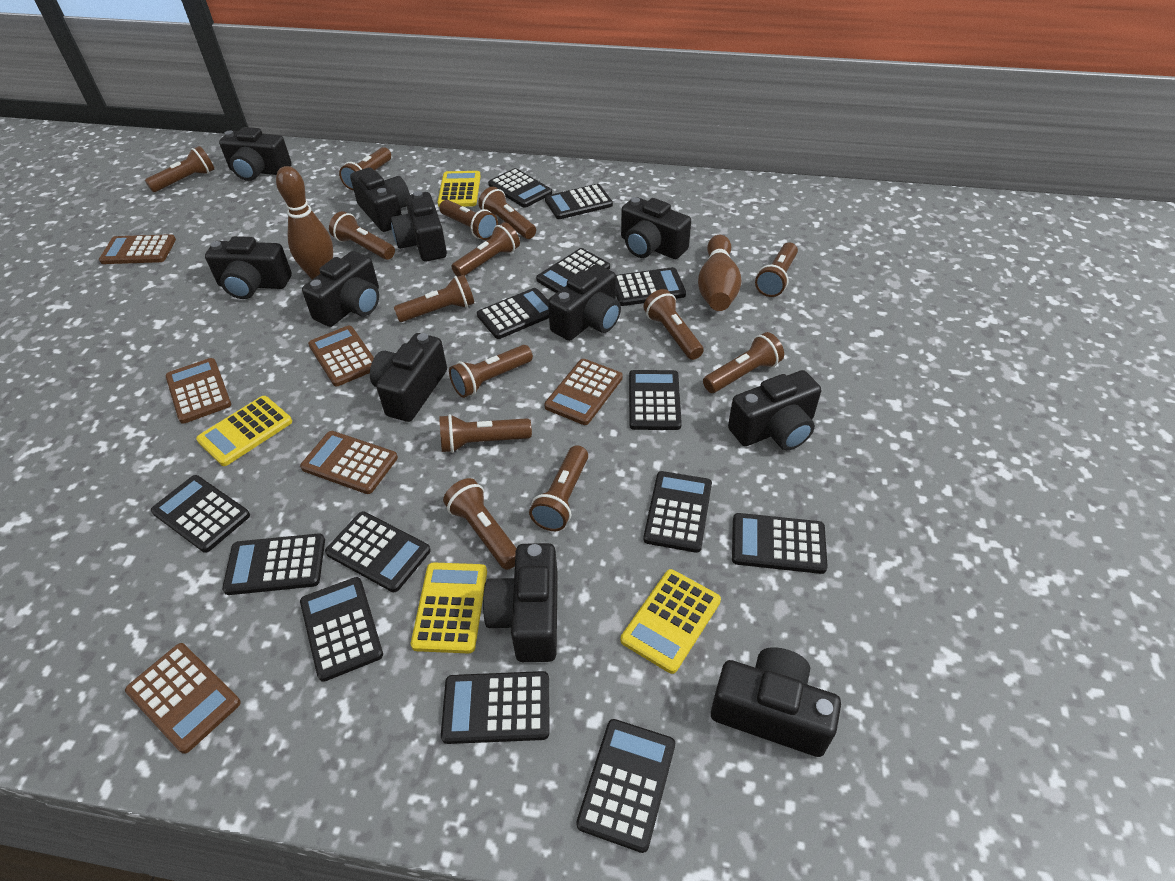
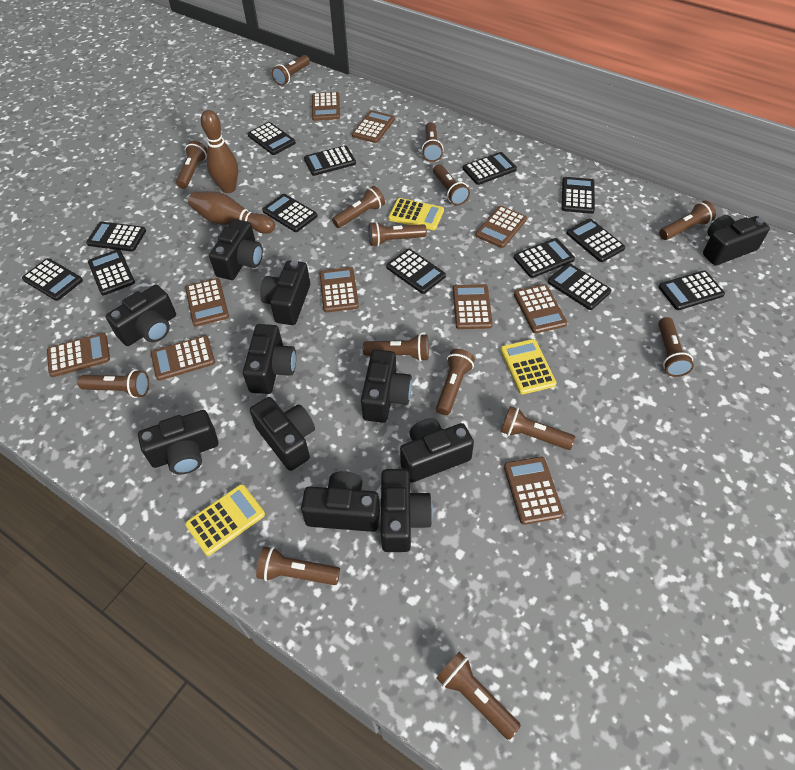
black calculator: 14 -> 13
brown calculator: 6 -> 10
yellow calculator: 4 -> 3

